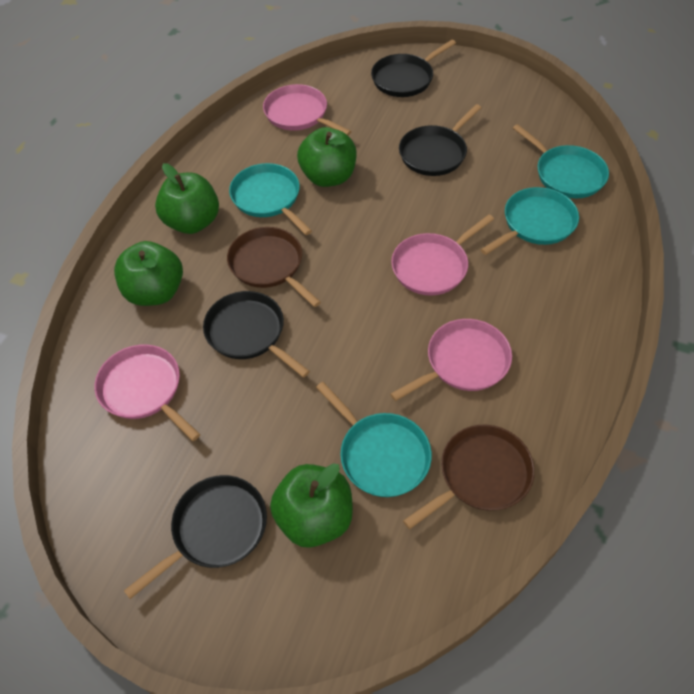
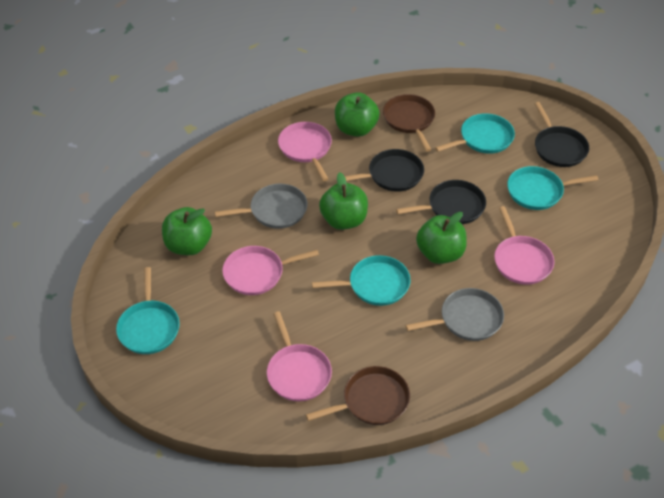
black pan: 4 -> 3
grey pan: 0 -> 2

